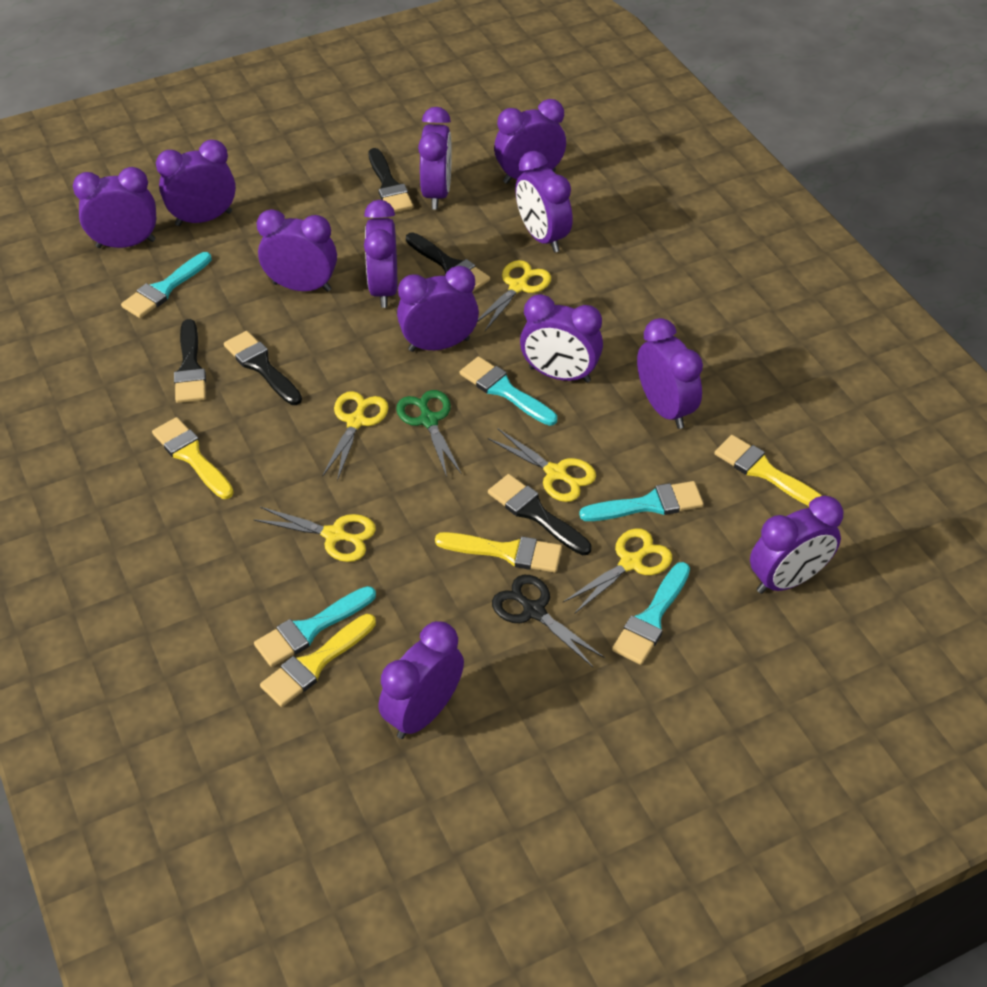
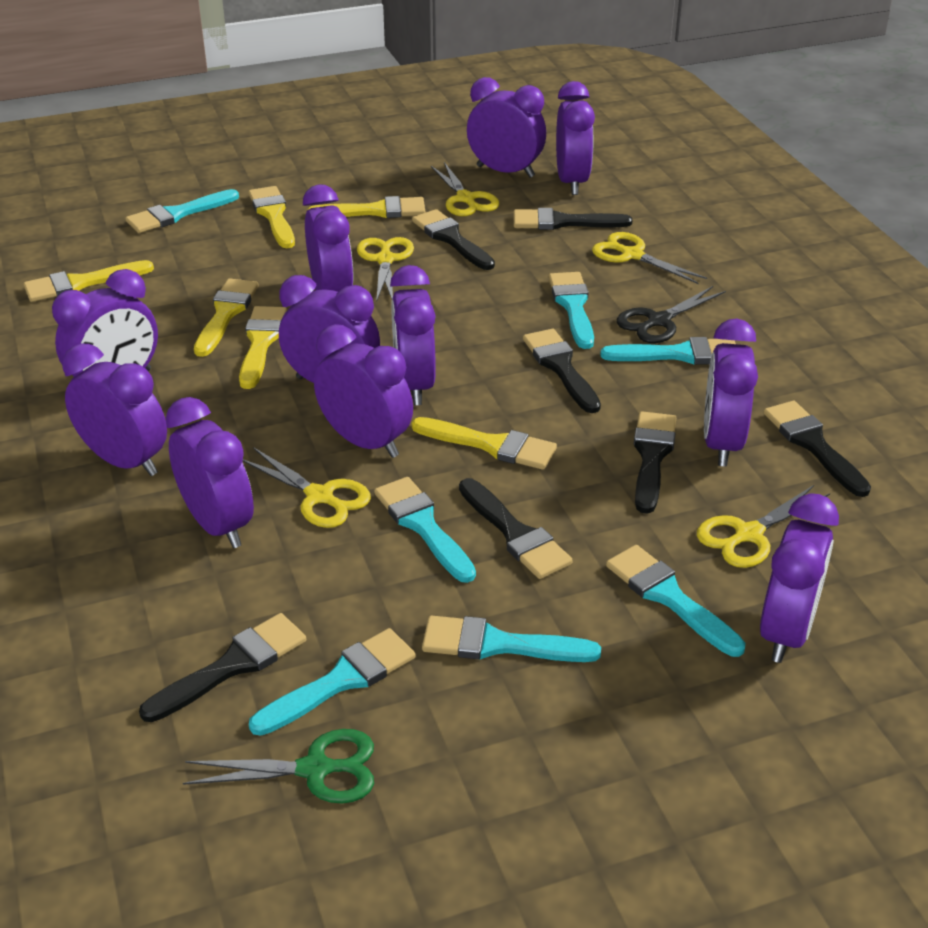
black brush: 5 -> 7
purple clock: 12 -> 11
turquoise brush: 5 -> 7
yellow brush: 4 -> 6

